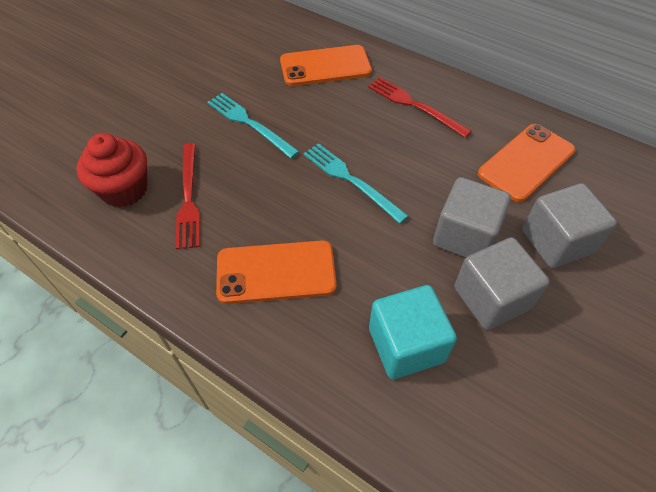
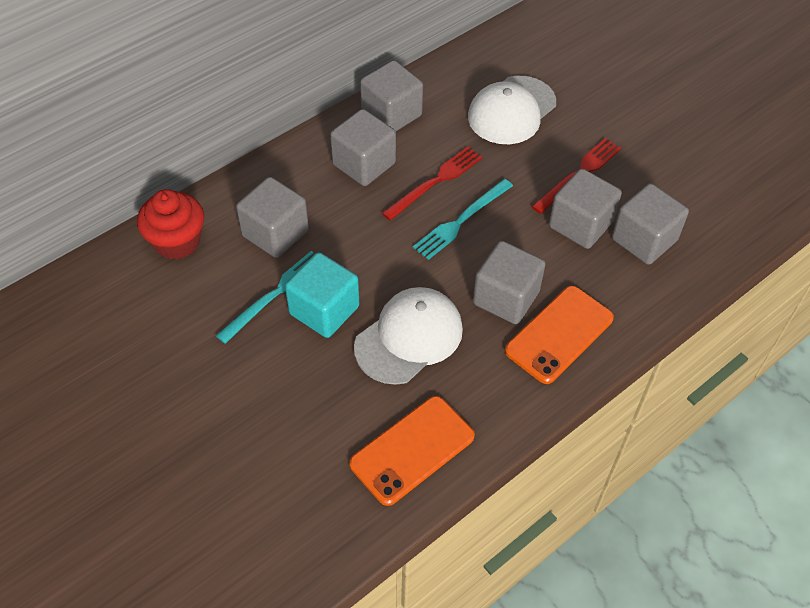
grey cube: 3 -> 6
orange phone: 3 -> 2
white cap: 0 -> 2

